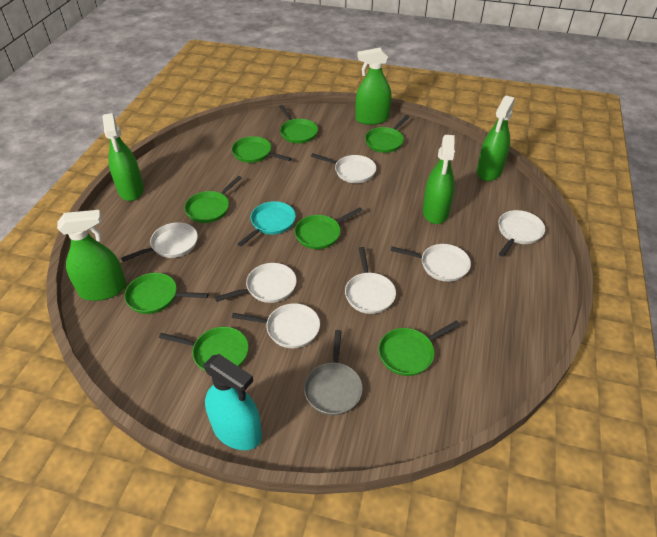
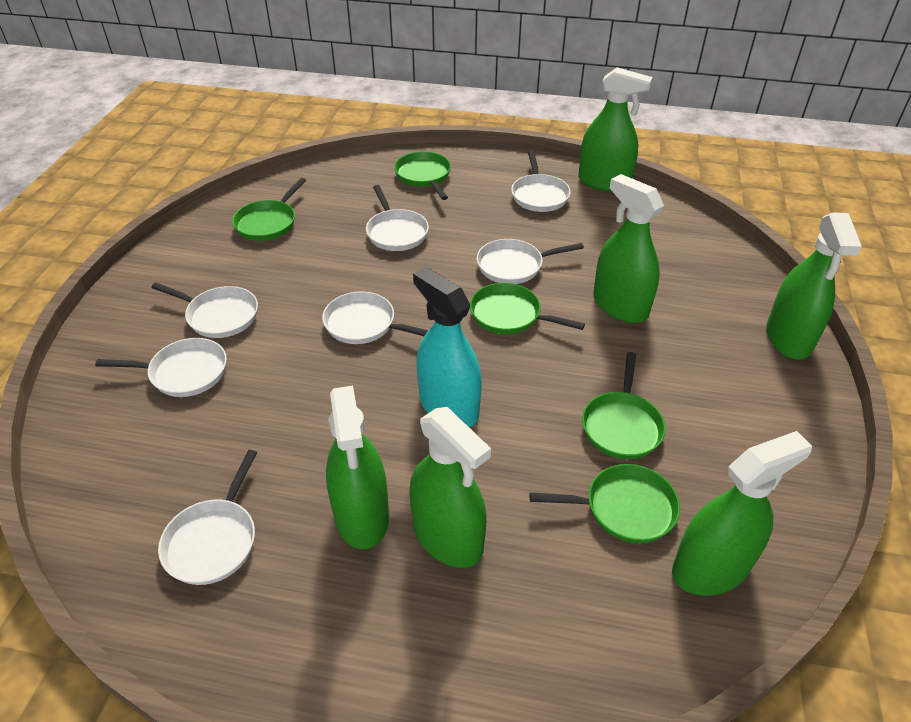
green pan: 8 -> 5
green spray bottle: 5 -> 6
grey pan: 1 -> 0
turquoise pan: 1 -> 0

